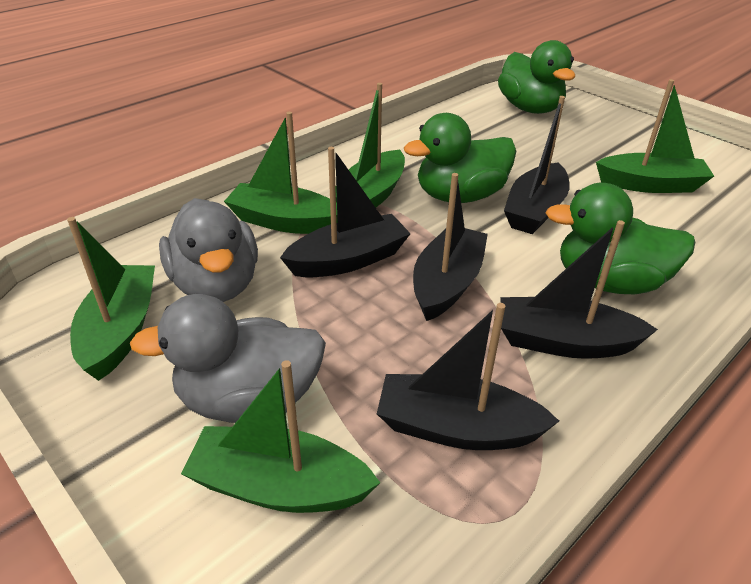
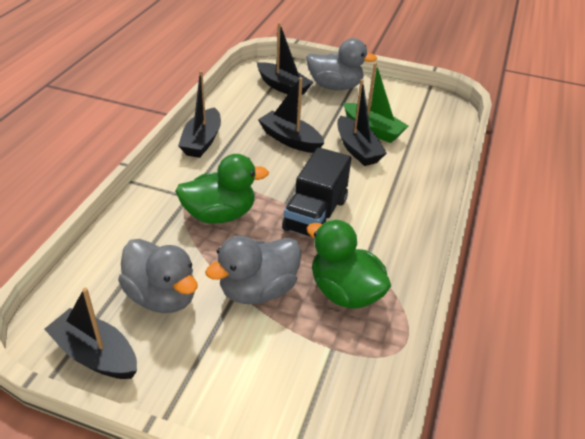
black truck: 0 -> 1
green boat: 5 -> 1
green duck: 3 -> 2
grey duck: 2 -> 3

